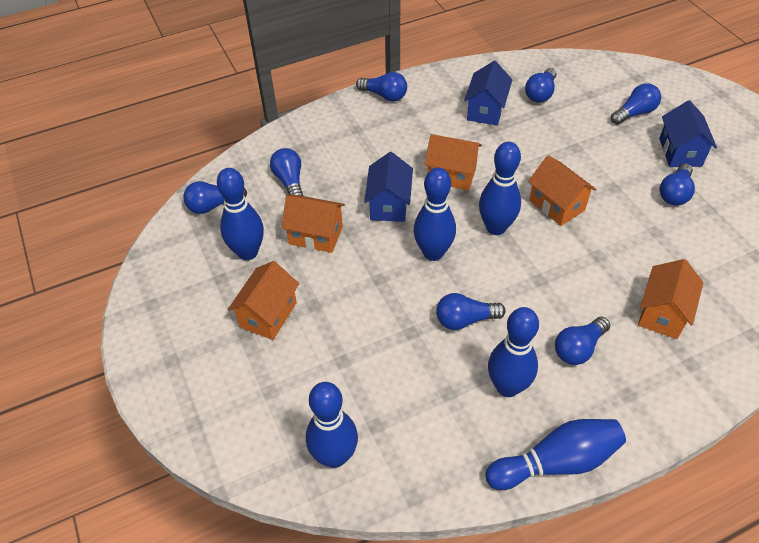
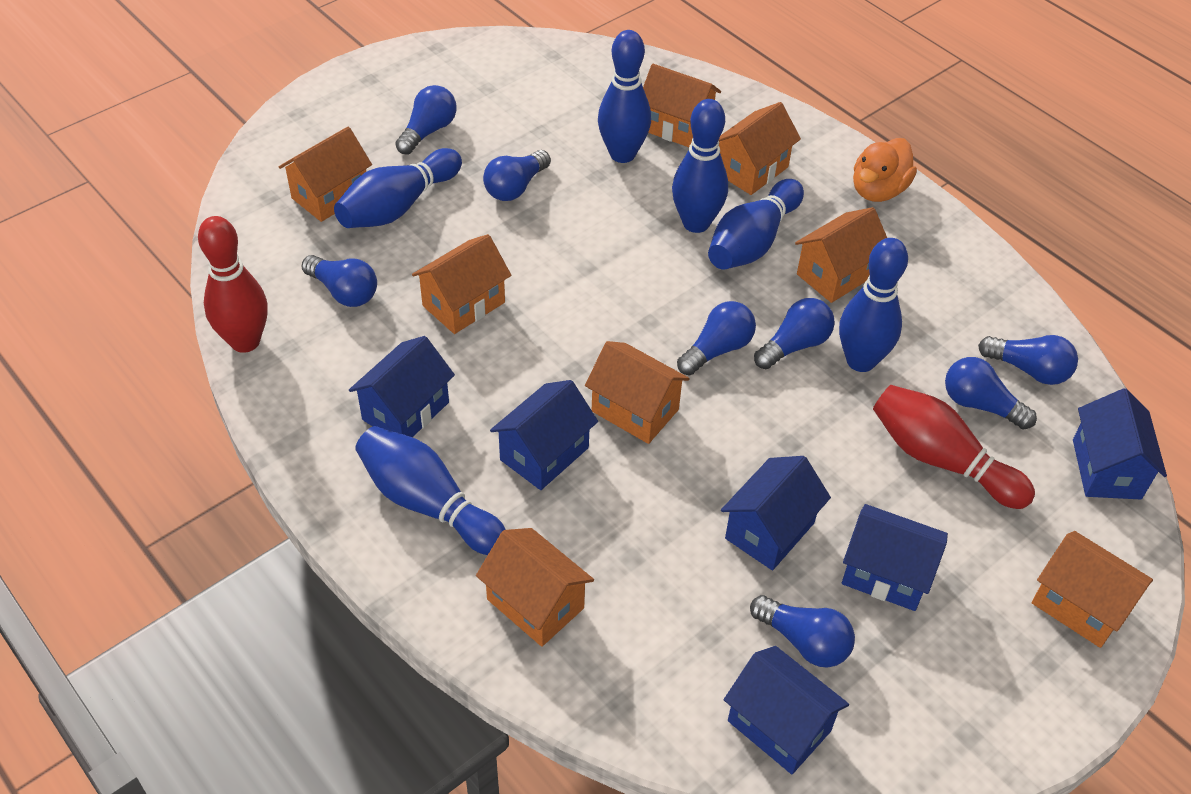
blue house: 3 -> 6
orange duck: 0 -> 1
orange house: 5 -> 8
red bowling pin: 0 -> 2

